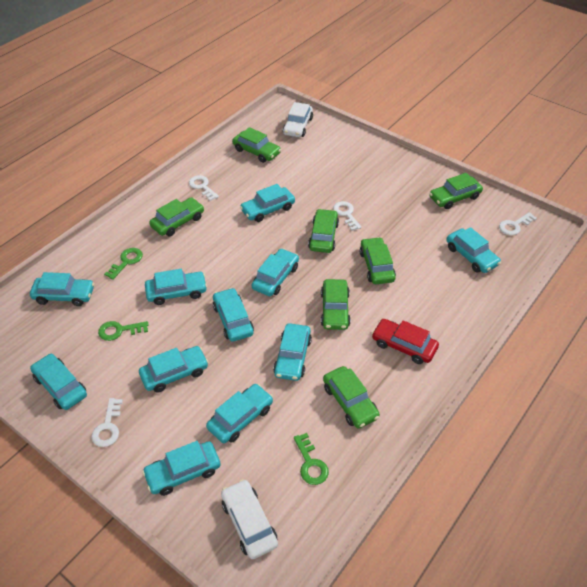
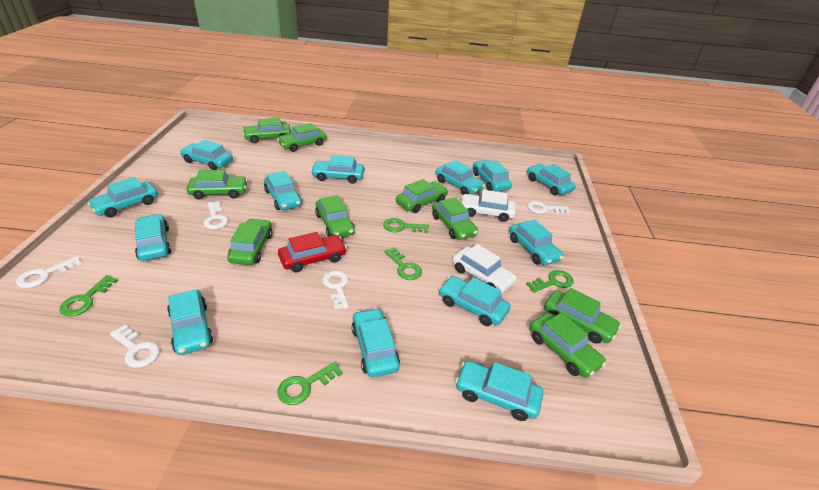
green car: 7 -> 9
green key: 3 -> 5
turquoise car: 11 -> 13
white key: 4 -> 5

